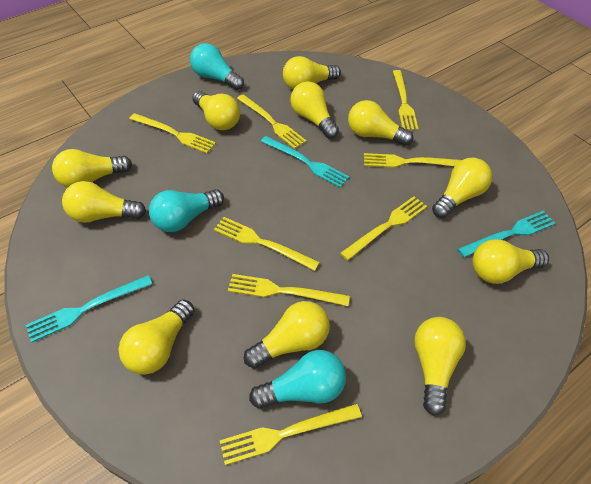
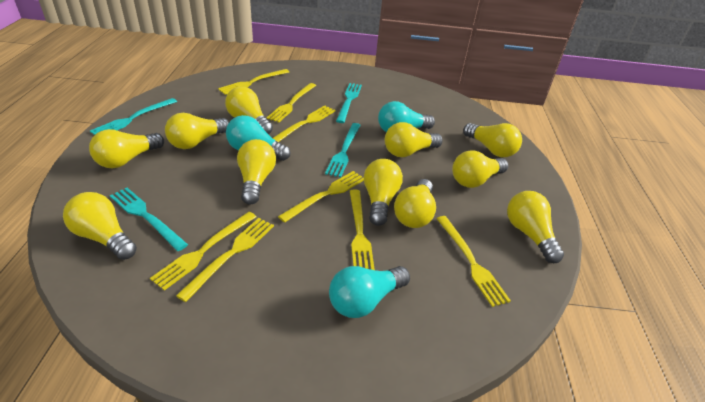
turquoise fork: 3 -> 4

